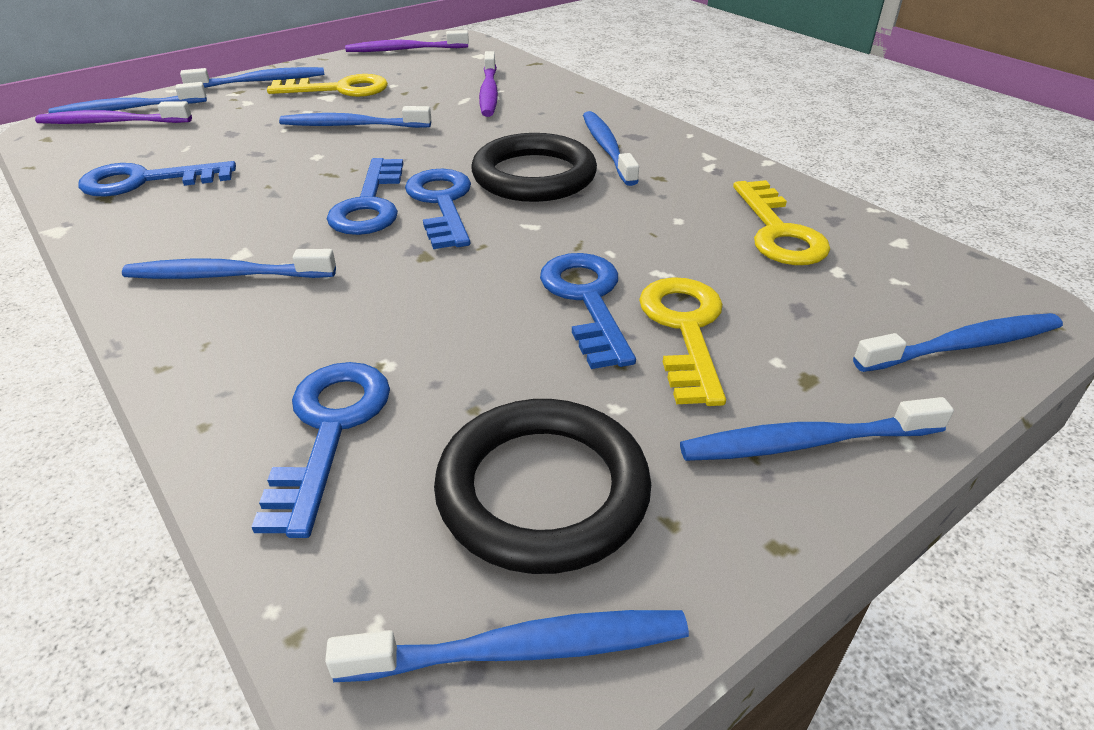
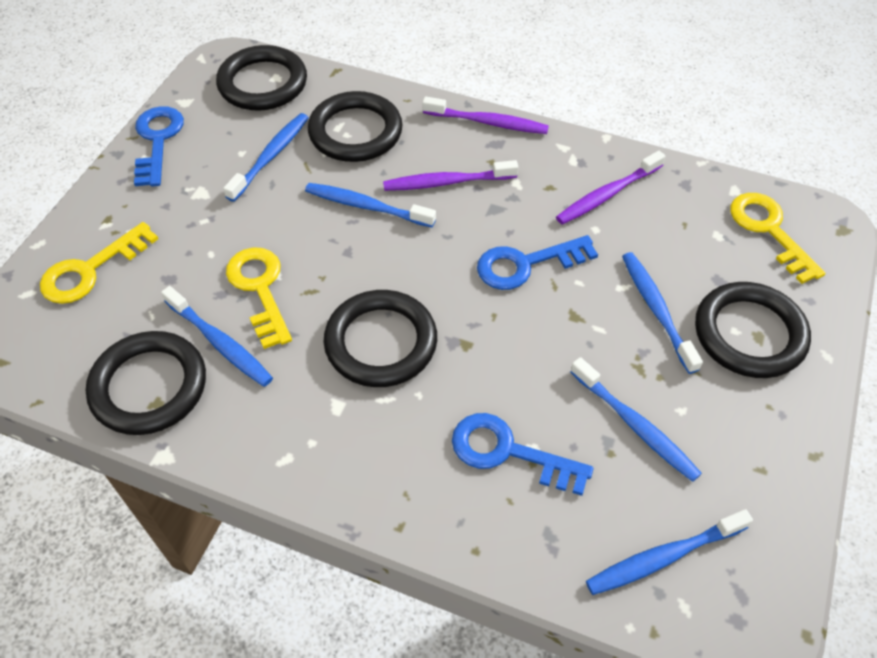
black ring: 2 -> 5
blue key: 5 -> 3
blue toothbrush: 8 -> 6

